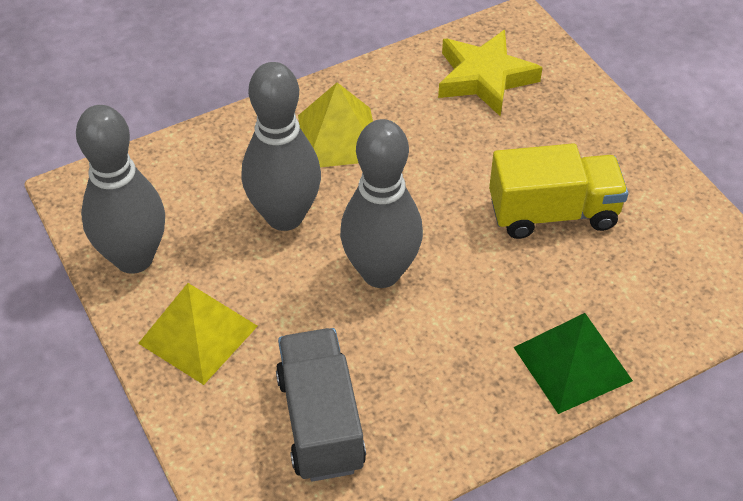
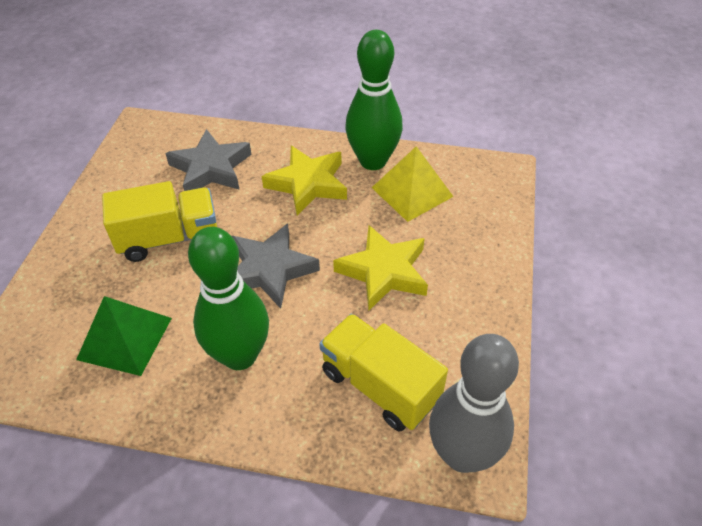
green bowling pin: 0 -> 2
grey bowling pin: 3 -> 1
grey star: 0 -> 2
grey truck: 1 -> 0
yellow pyramid: 2 -> 1
yellow star: 1 -> 2
yellow truck: 1 -> 2

